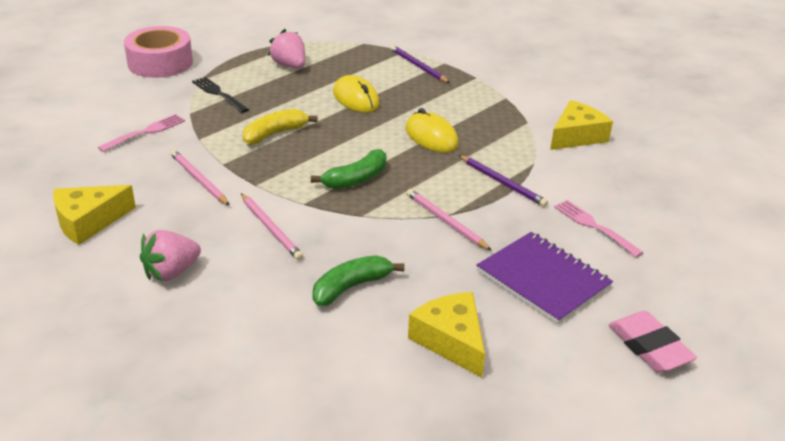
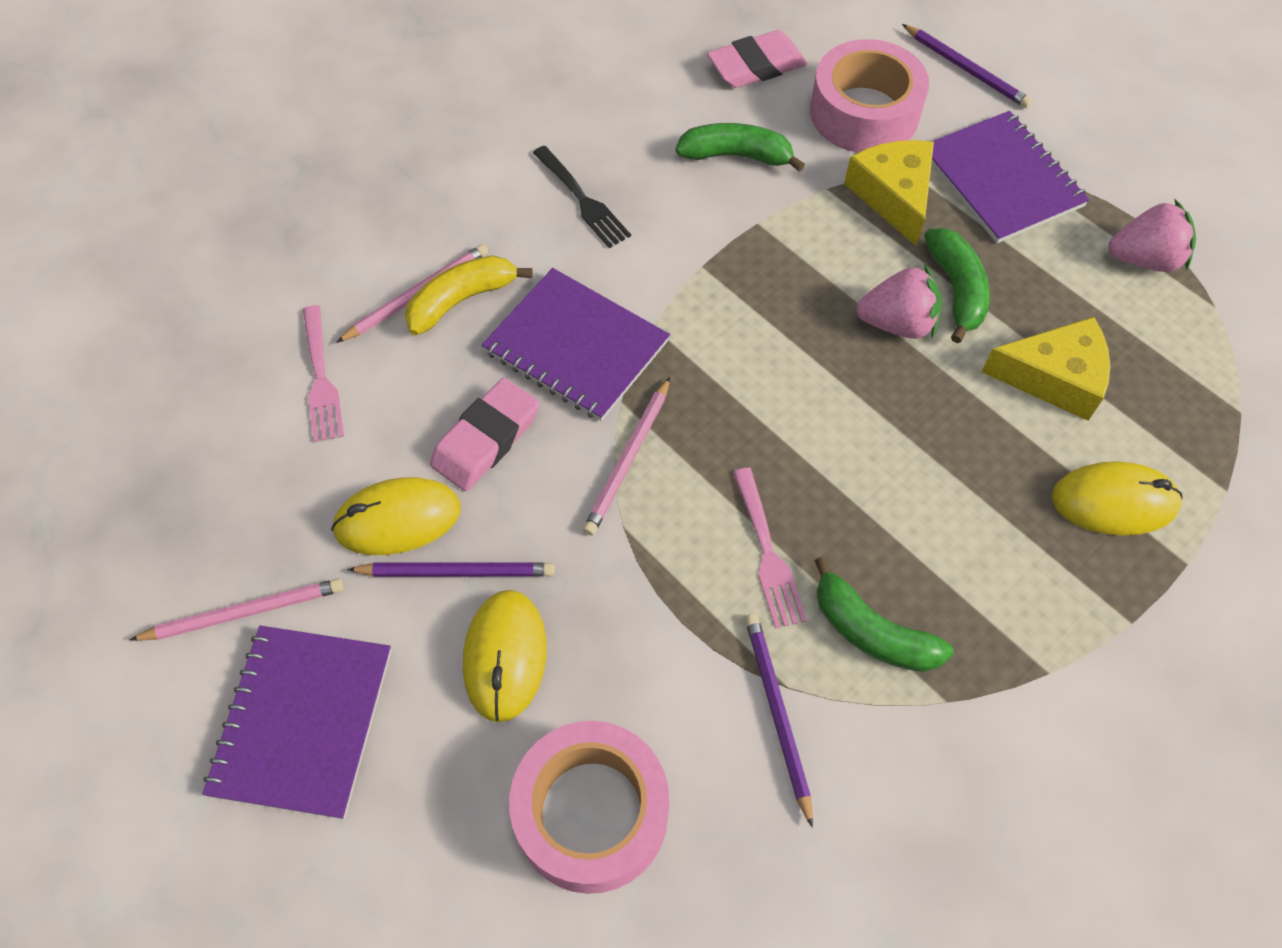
green banana: 2 -> 3
pink eraser: 1 -> 2
pink tape: 1 -> 2
purple notebook: 1 -> 3
purple pencil: 2 -> 3
yellow cheese: 3 -> 2
yellow mouse: 2 -> 3

